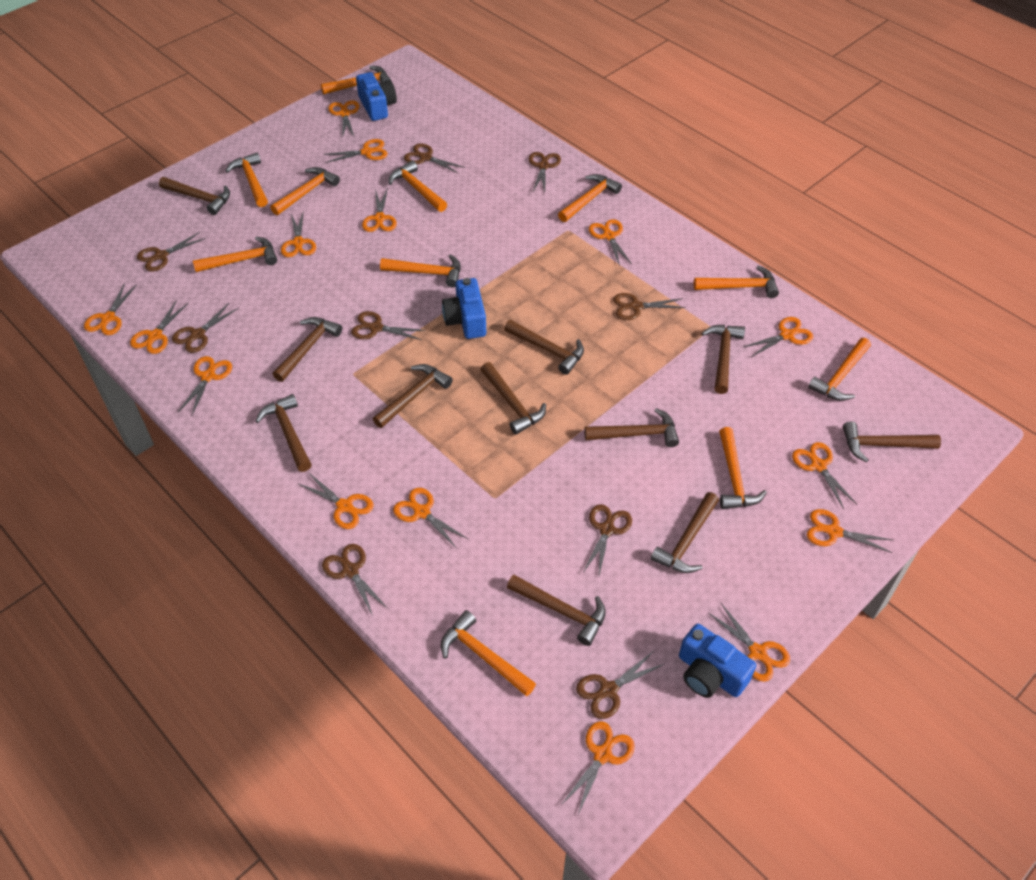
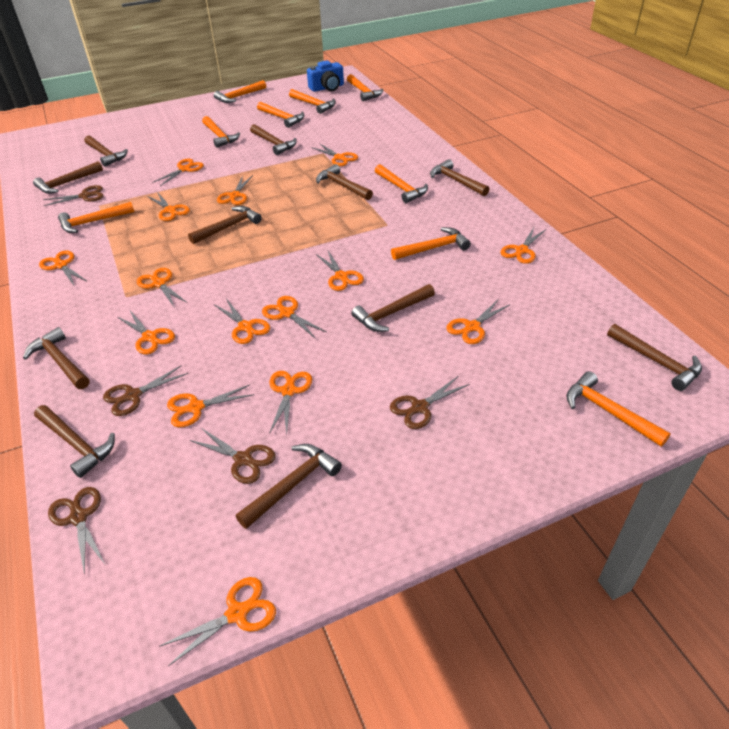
blue camera: 3 -> 1
brown scissors: 9 -> 5
orange hammer: 11 -> 9

